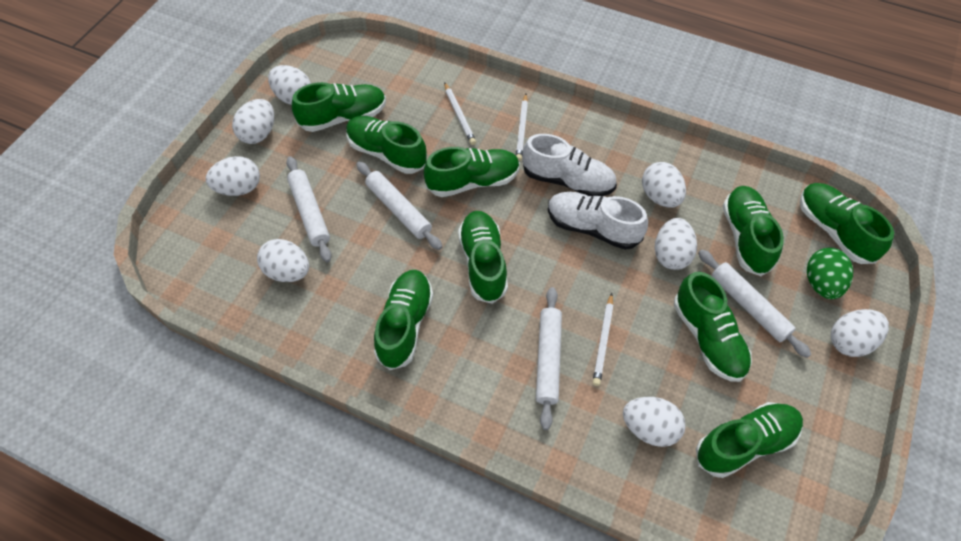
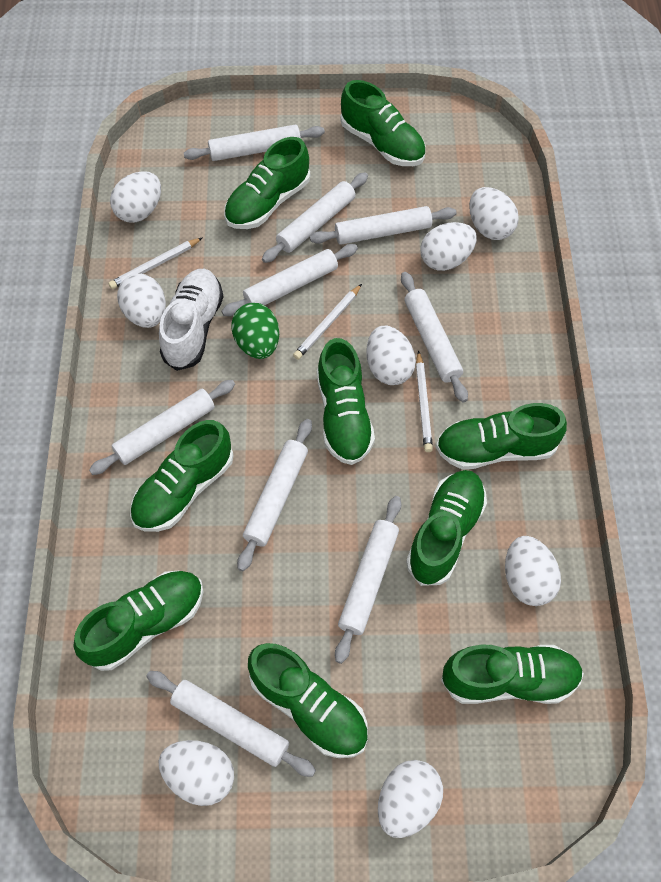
white rolling pin: 4 -> 9
white shoe: 2 -> 1

